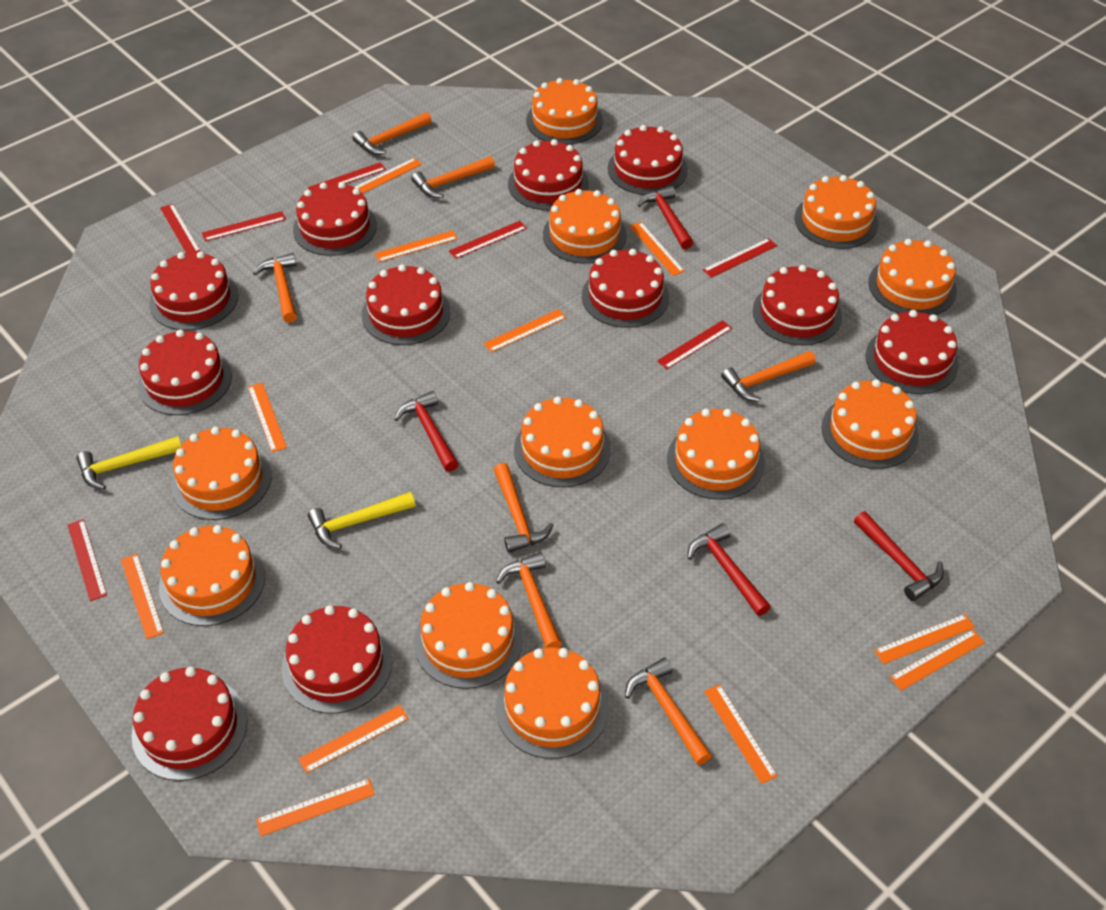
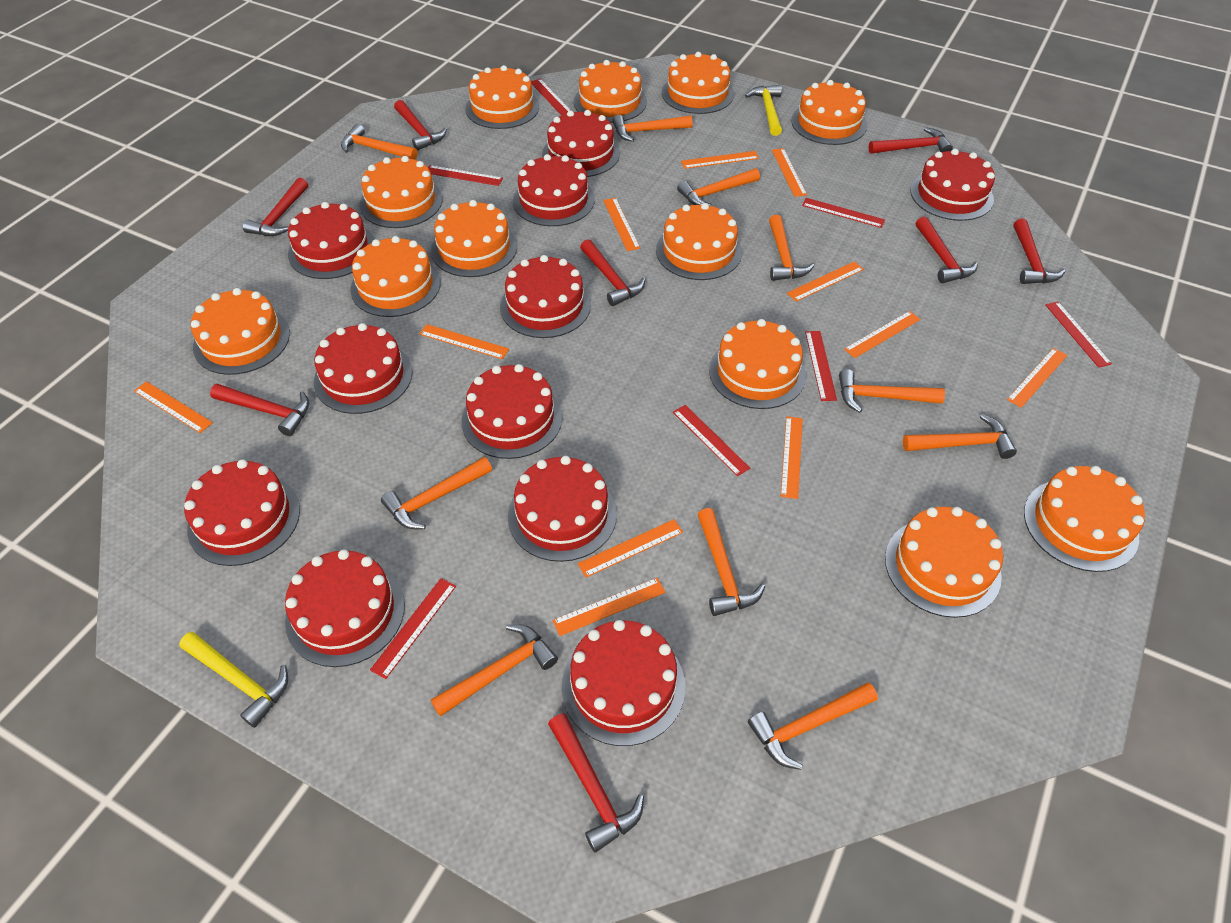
orange cake: 11 -> 12
orange hammer: 7 -> 10
red hammer: 4 -> 8

